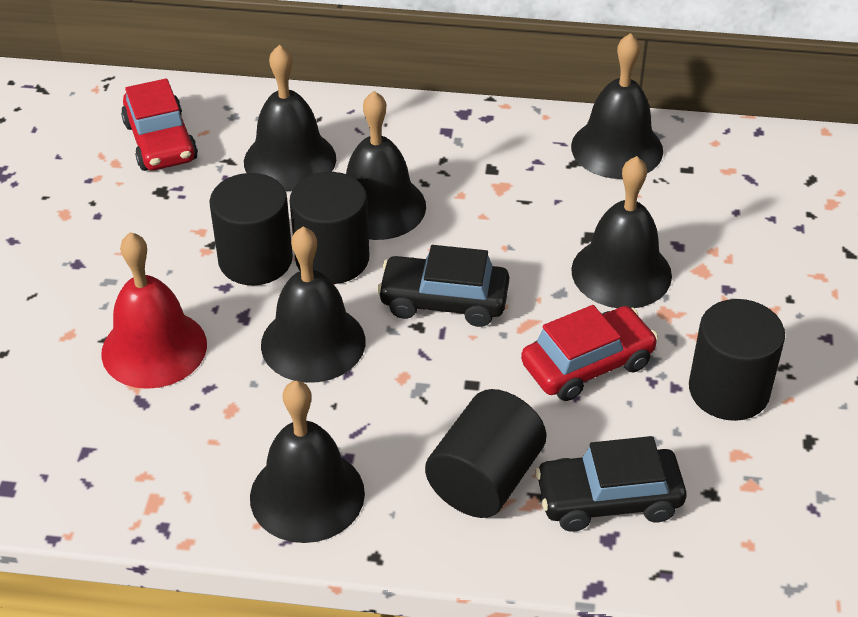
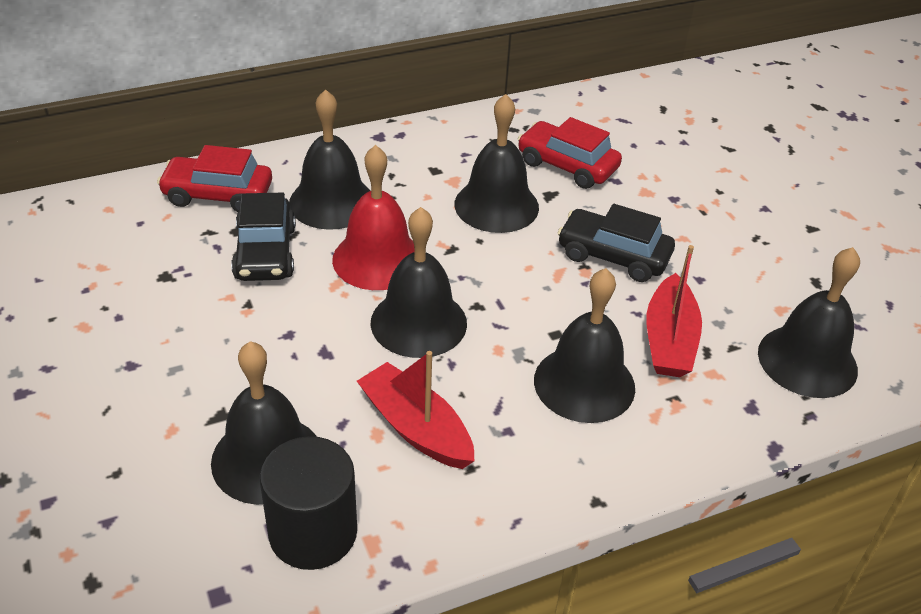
black cylinder: 4 -> 1
red boat: 0 -> 2

